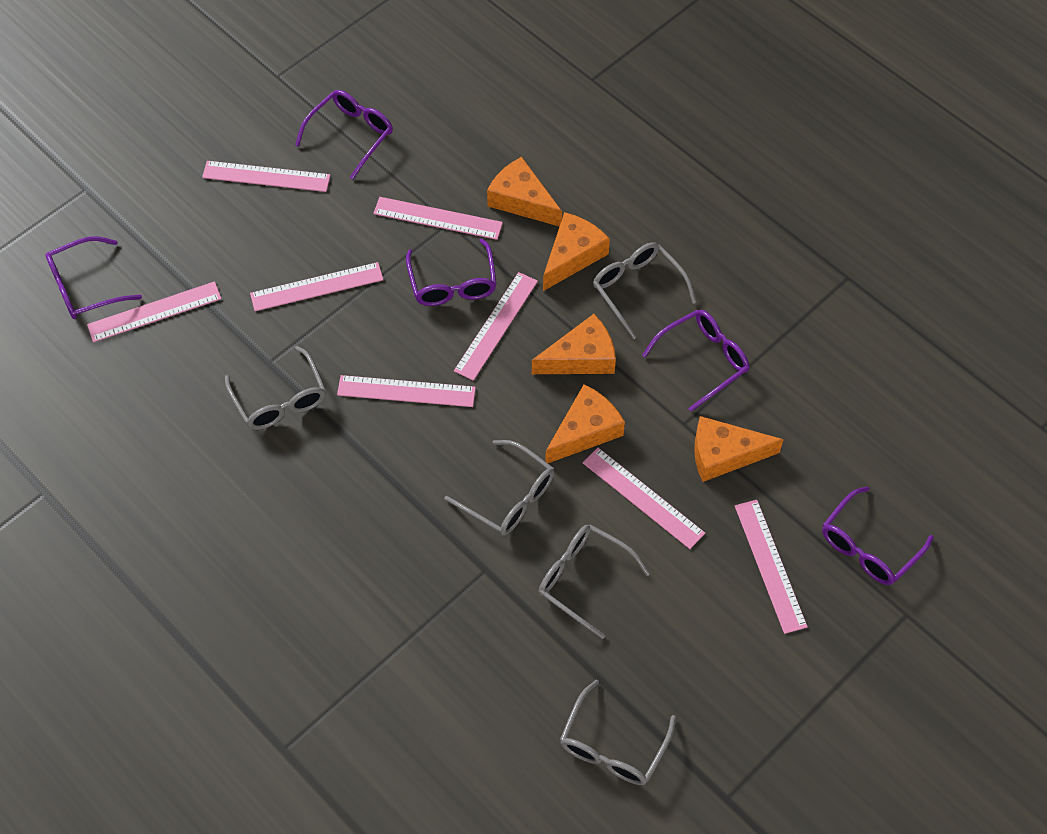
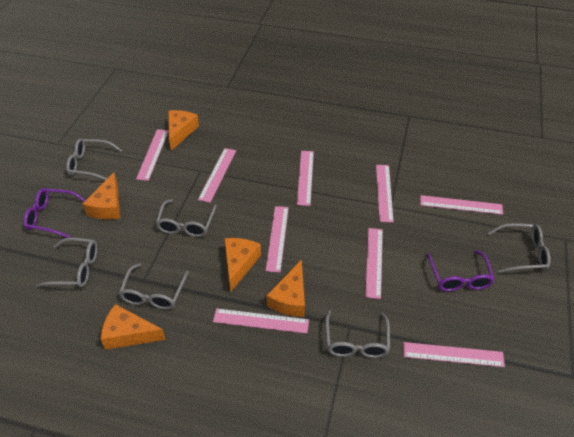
grey glasses: 5 -> 6
pink ruler: 8 -> 9
purple glasses: 5 -> 2

